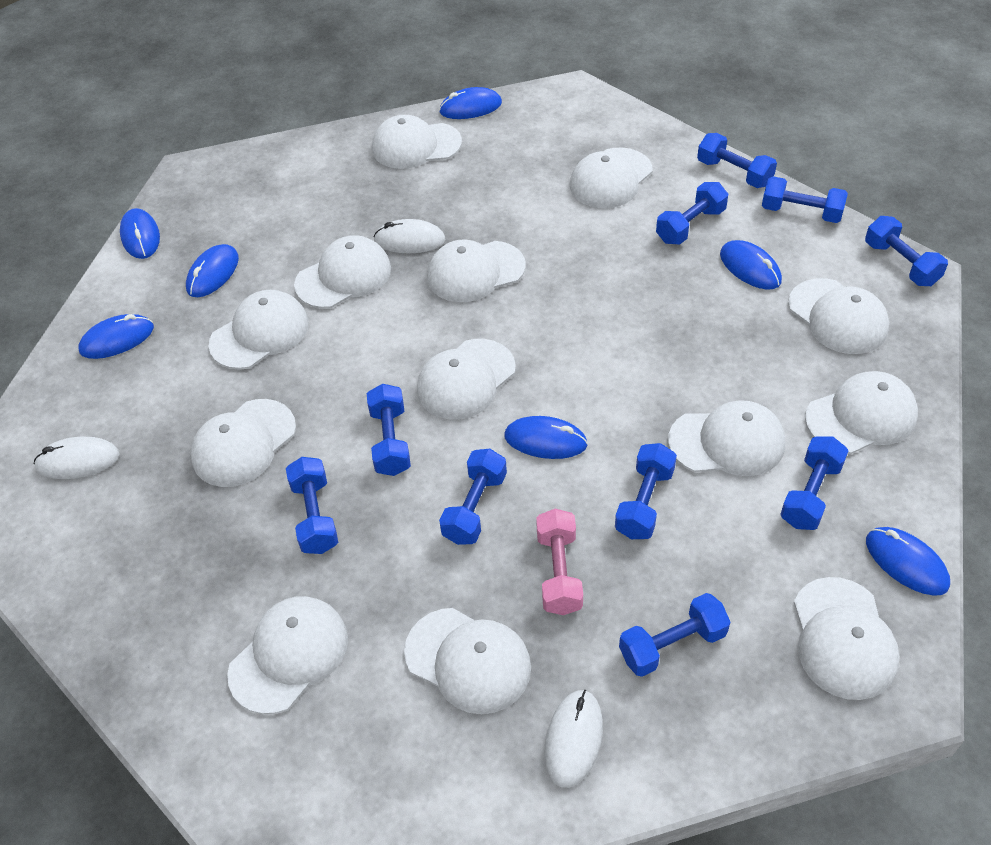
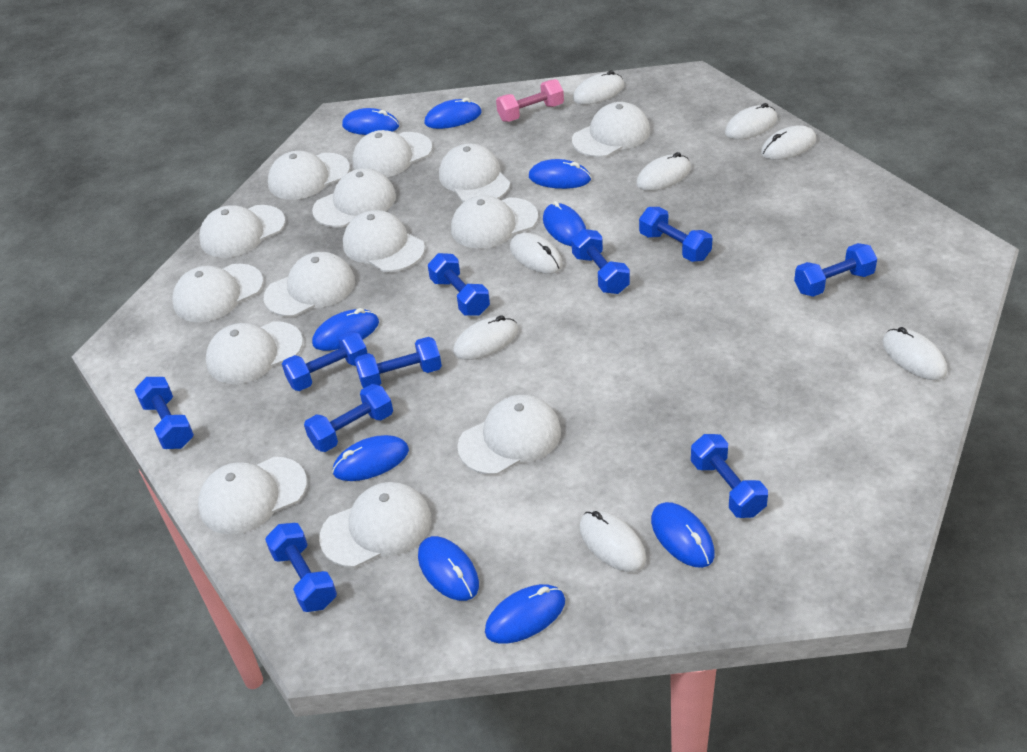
blue mouse: 7 -> 9
white cap: 13 -> 14
white mouse: 3 -> 8

